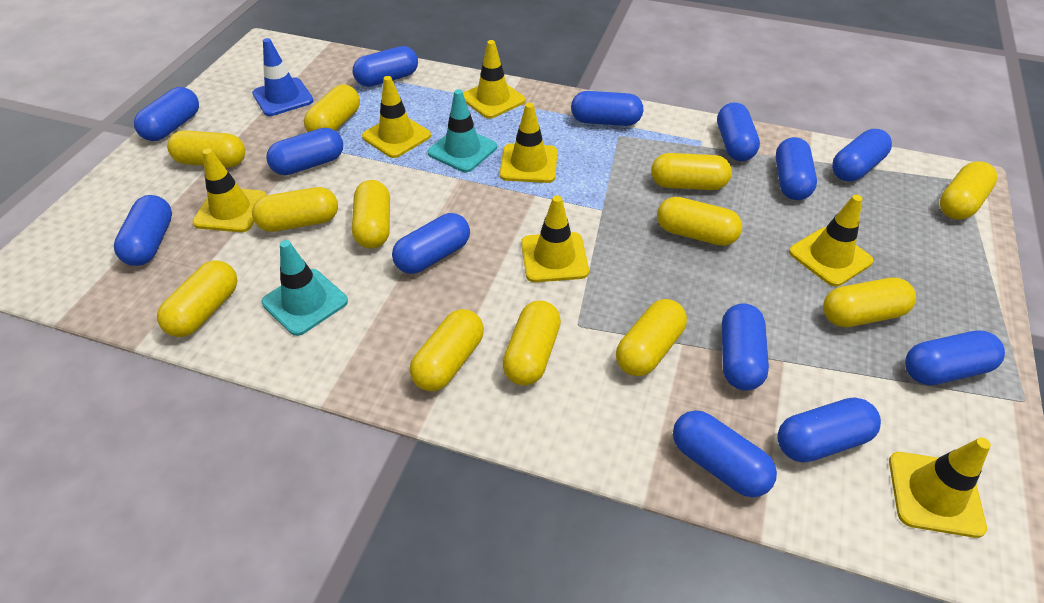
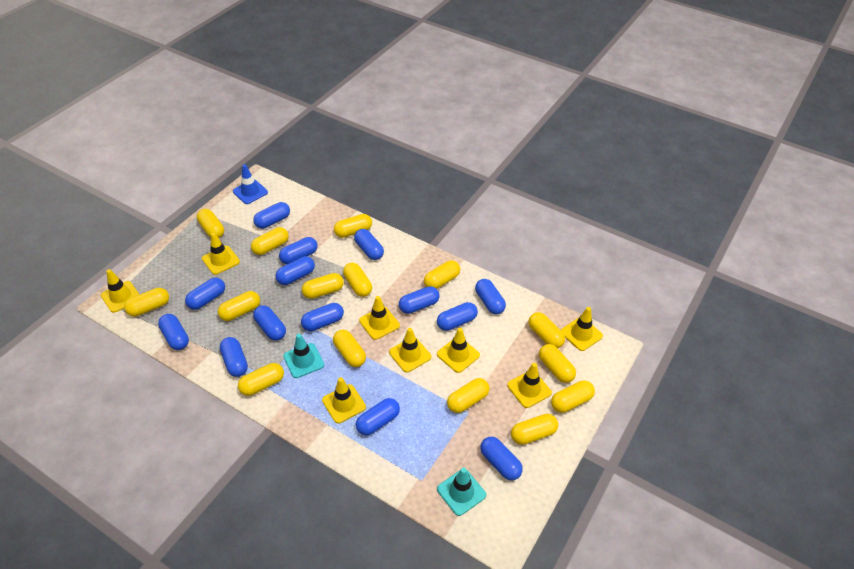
blue capsule: 13 -> 14
yellow capsule: 12 -> 15
yellow traffic cone: 7 -> 8

